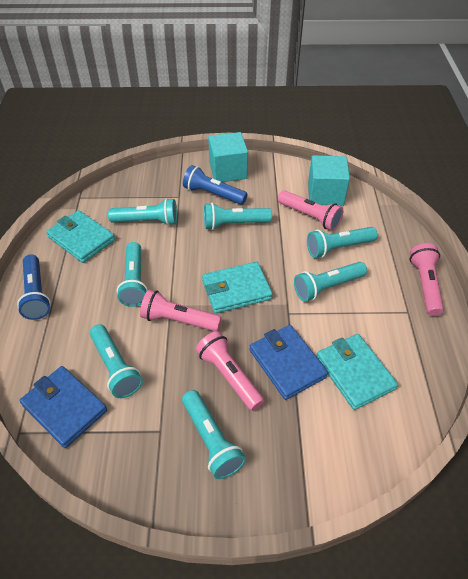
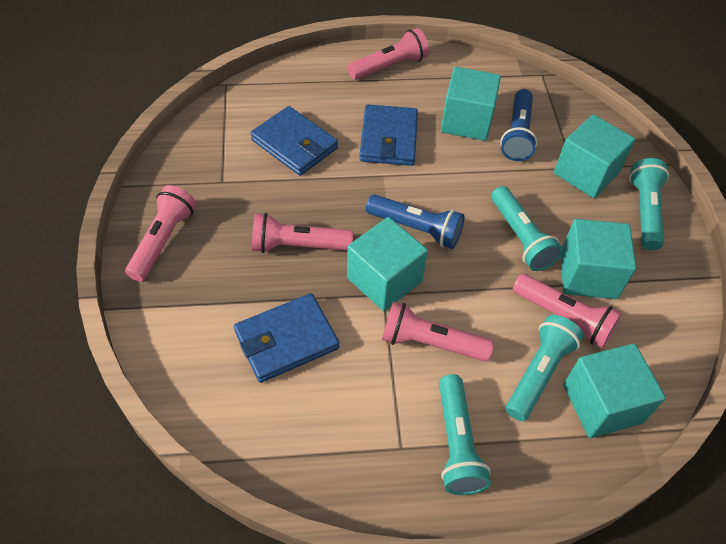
blue wallet: 2 -> 3
pink flashlight: 4 -> 5
turquoise cube: 2 -> 5
turquoise flashlight: 7 -> 4
turquoise wallet: 3 -> 0

